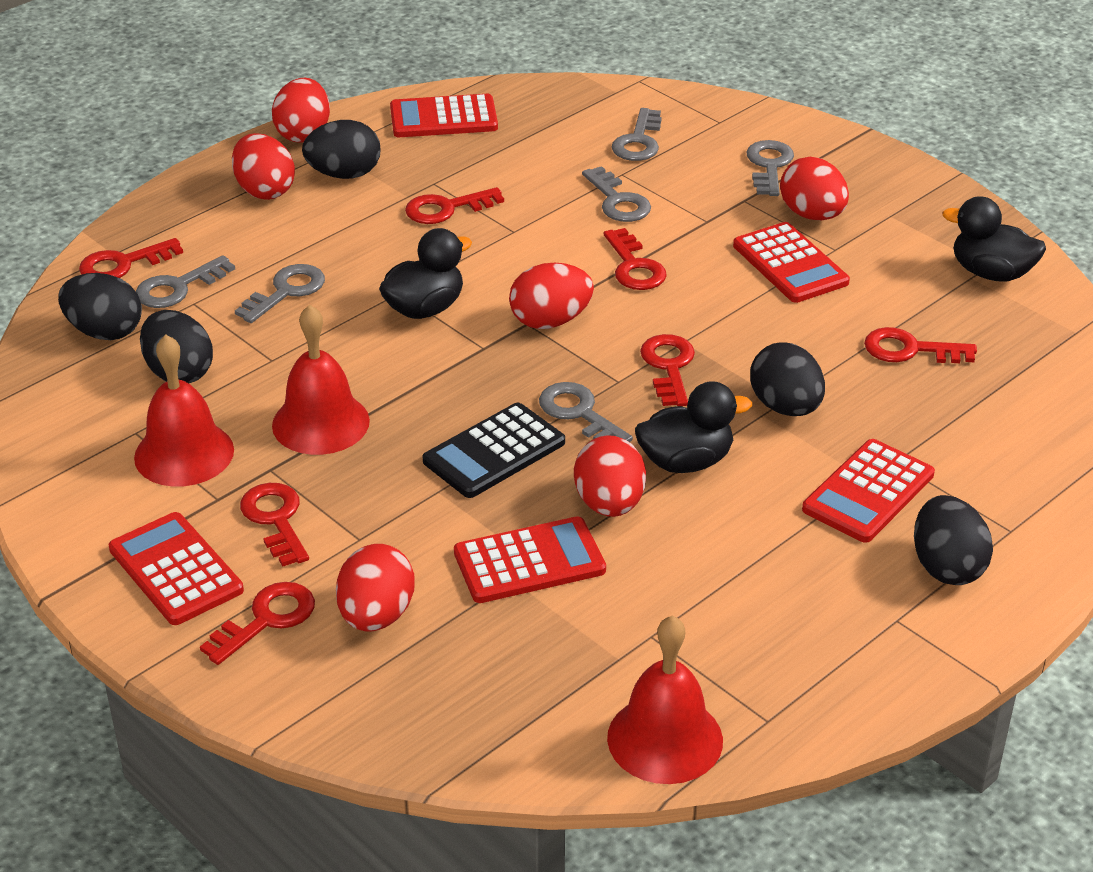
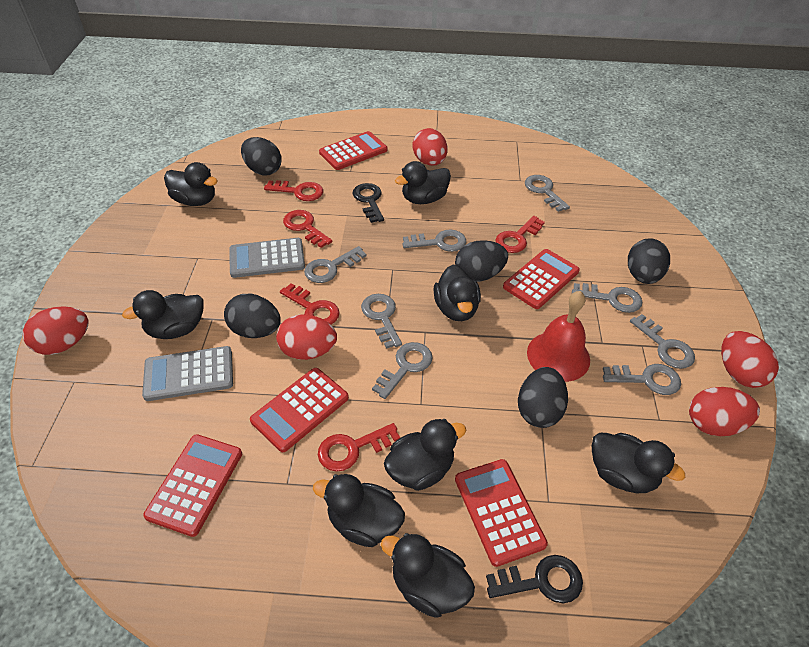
black calculator: 1 -> 0
black duck: 3 -> 8
black key: 0 -> 2
grey calculator: 0 -> 2
grey key: 6 -> 8
red bell: 3 -> 1
red egg: 6 -> 5
red key: 7 -> 5

